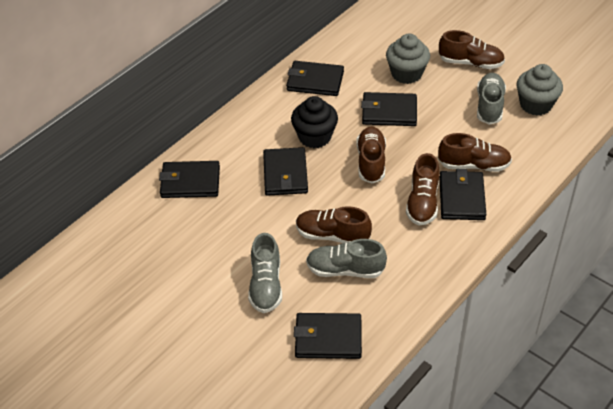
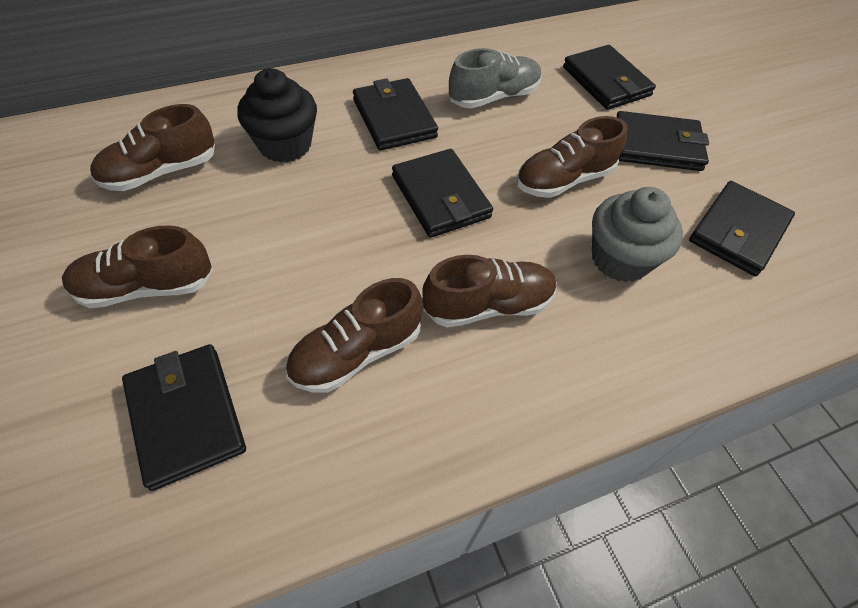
grey cupcake: 2 -> 1
grey shoe: 3 -> 1

